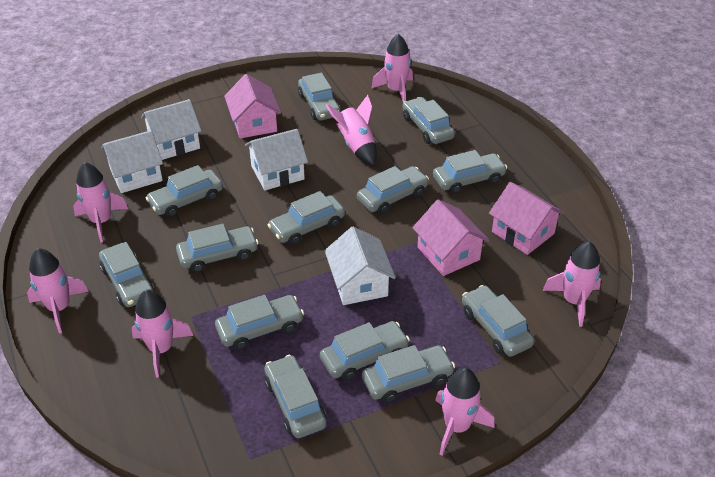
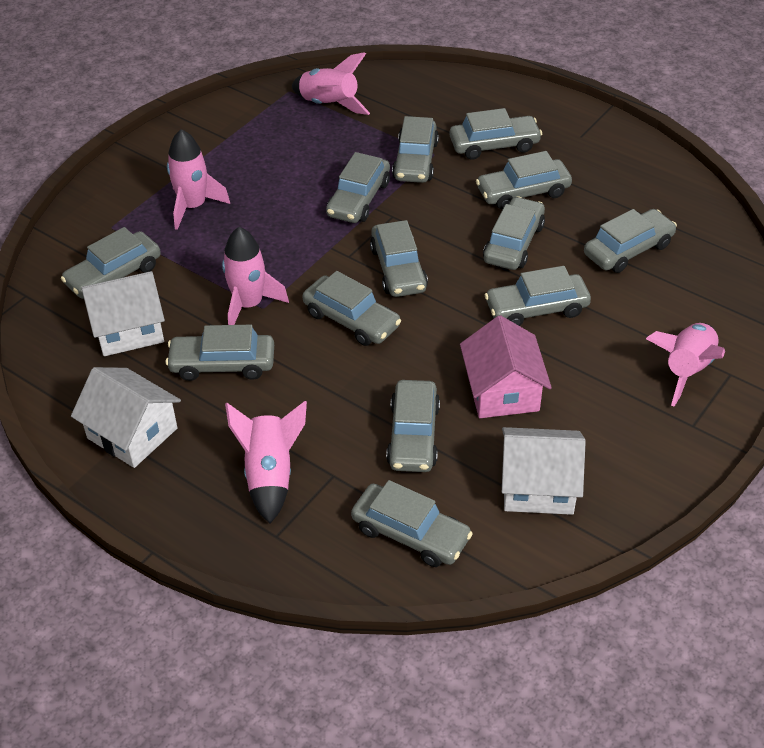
pink house: 3 -> 1
pink rocket: 7 -> 5
white house: 4 -> 3

